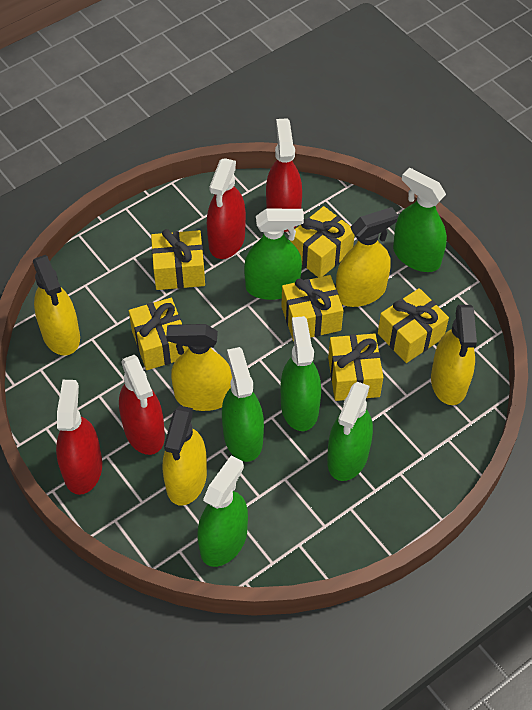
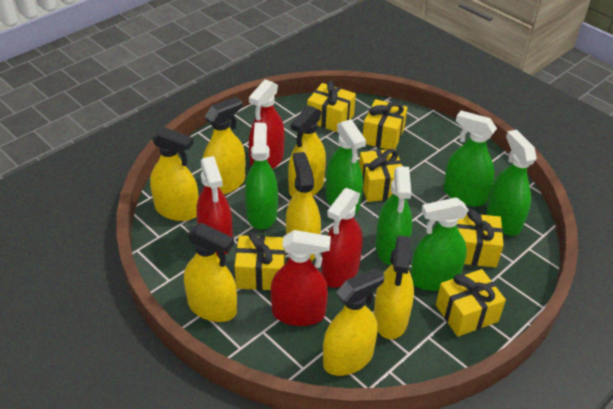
yellow spray bottle: 5 -> 7

